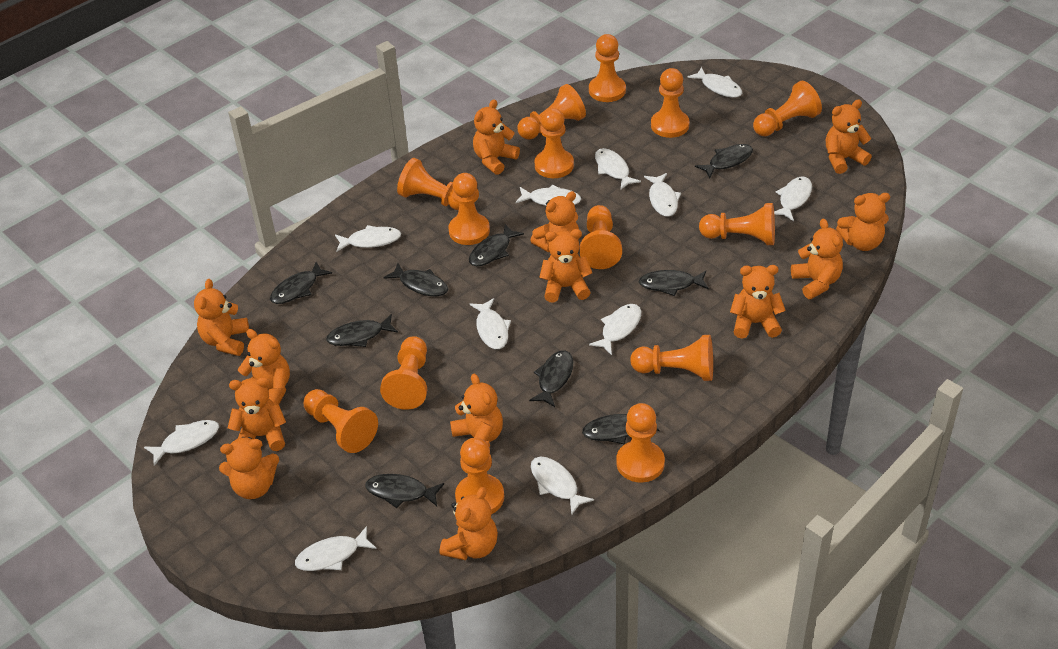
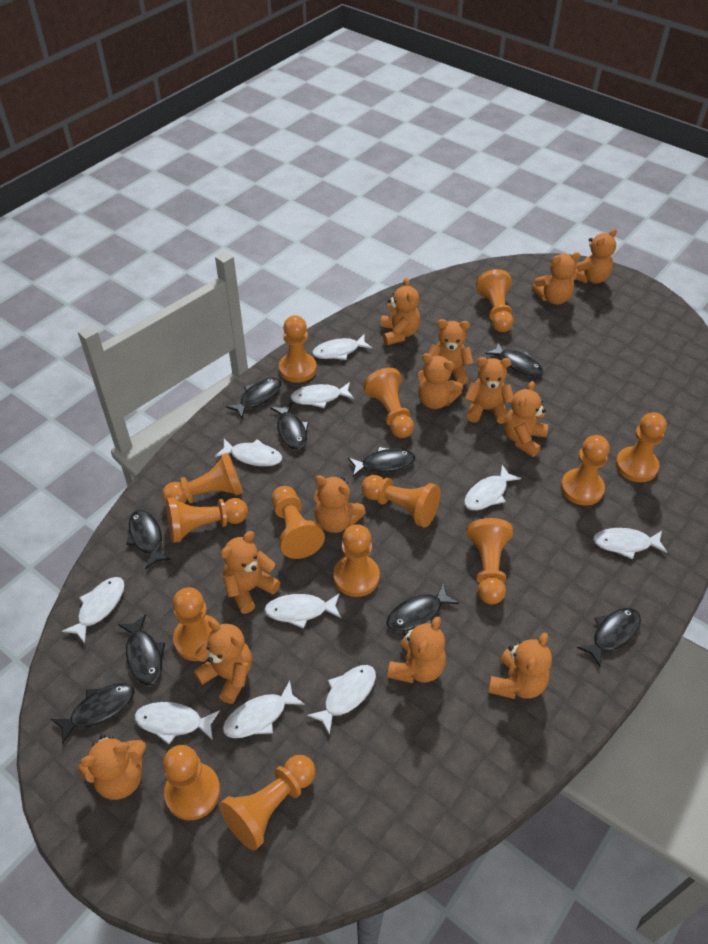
white fish: 11 -> 10

